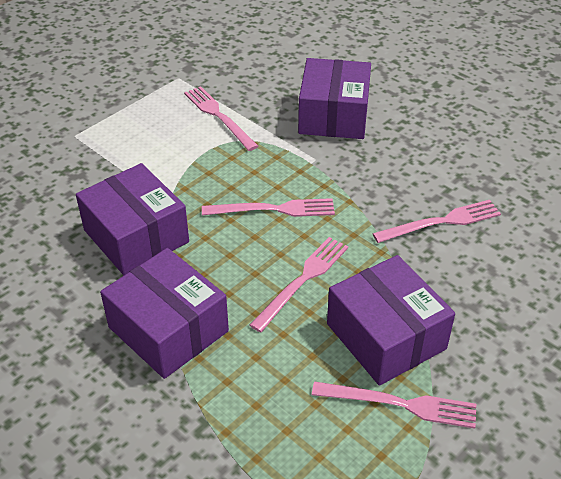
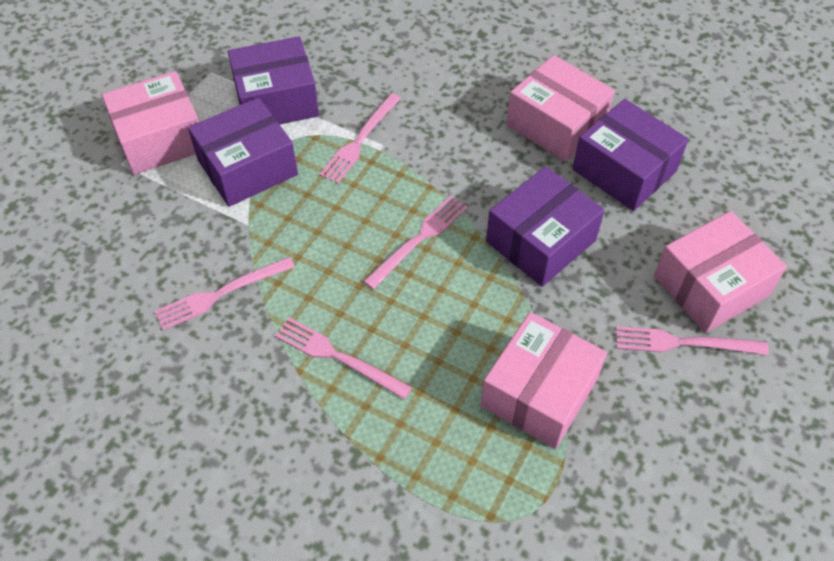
pink box: 0 -> 4

